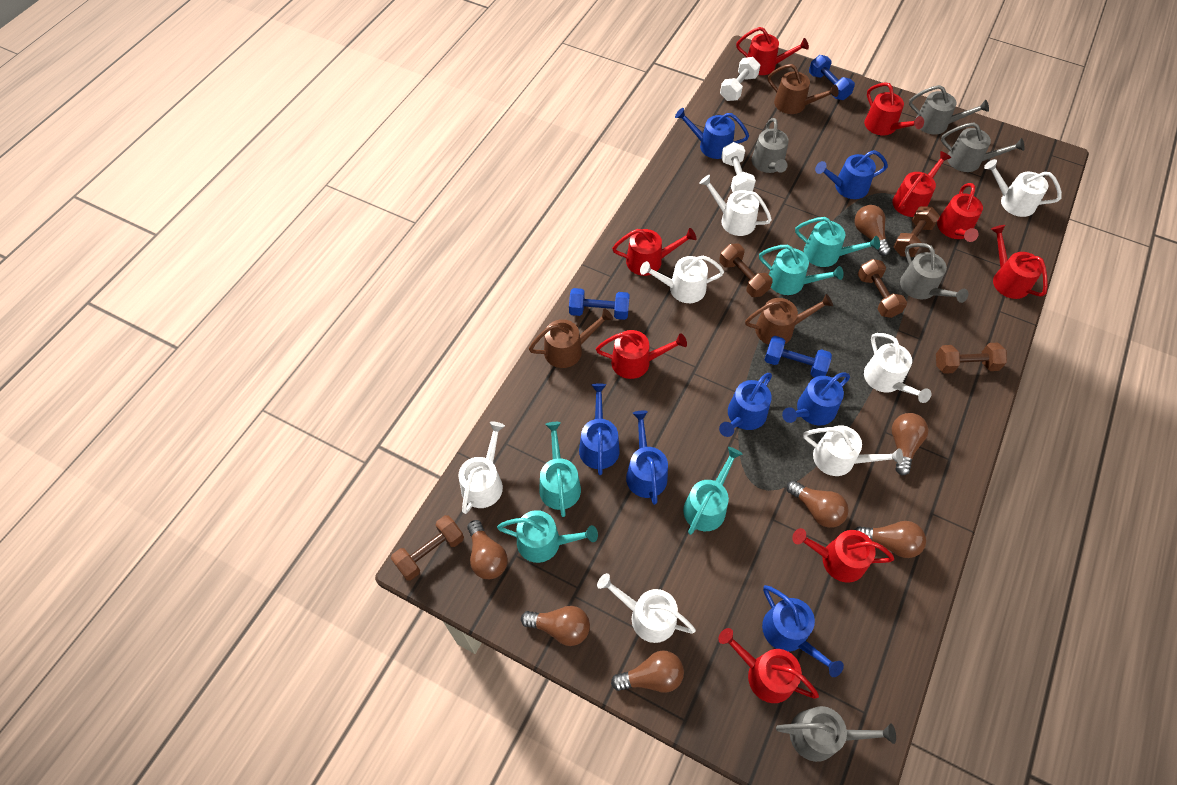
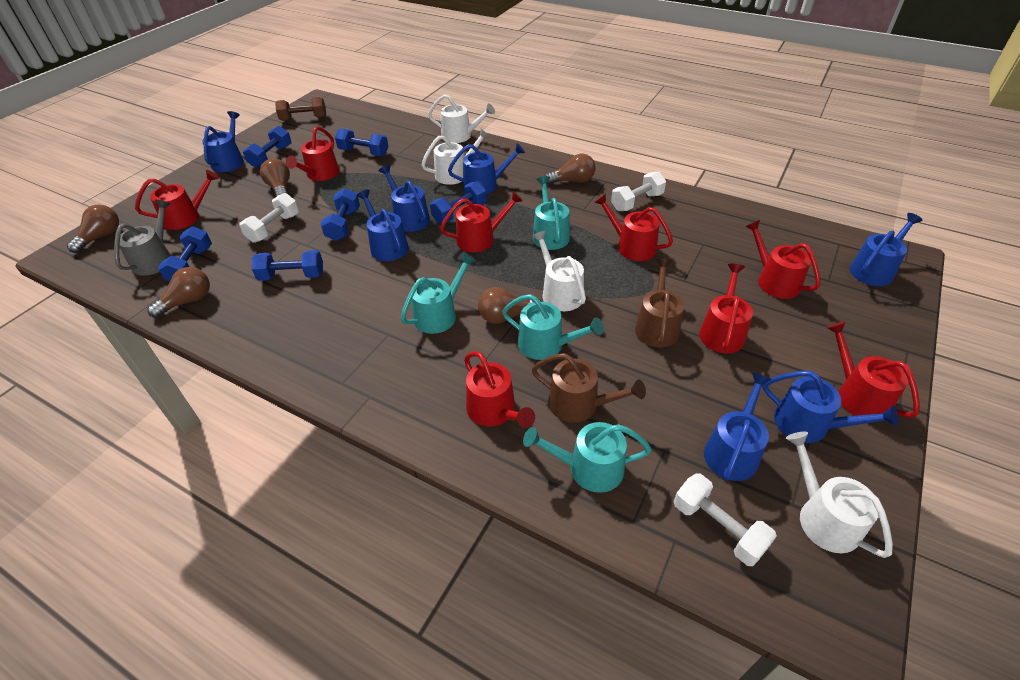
blue dumbbell: 3 -> 6
brown dumbbell: 5 -> 1
brown light bulb: 7 -> 5
brown watering can: 3 -> 2
grey watering can: 5 -> 1
red watering can: 9 -> 8
turquoise watering can: 5 -> 4
white dumbbell: 2 -> 3
white watering can: 7 -> 4

